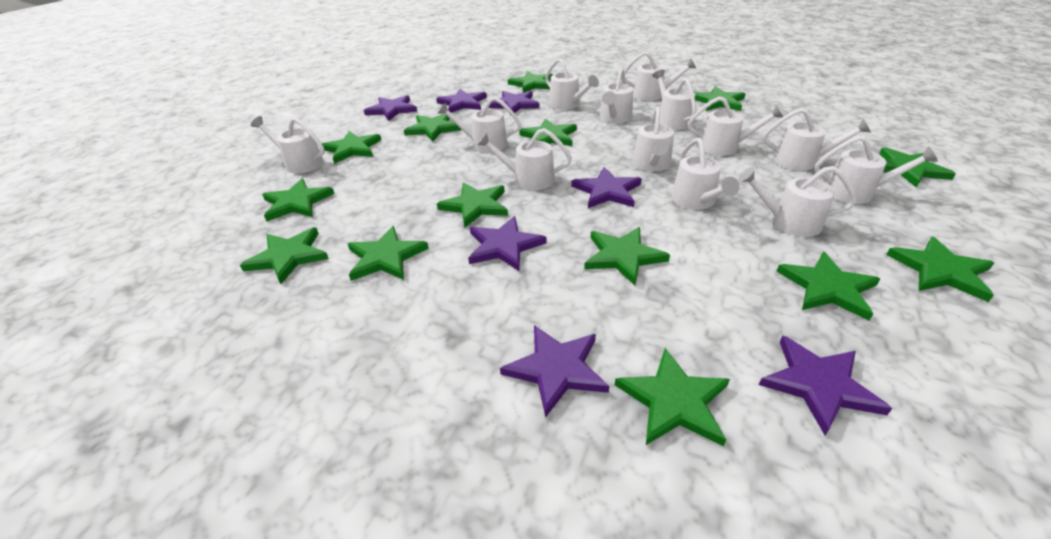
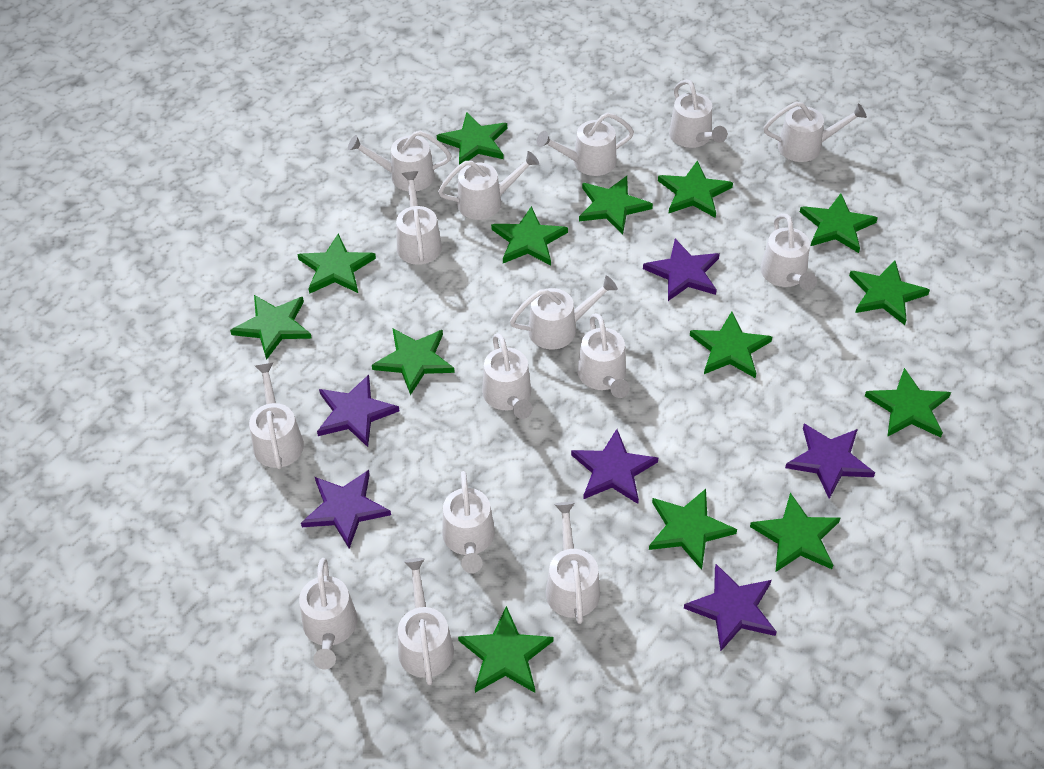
purple star: 7 -> 6
white watering can: 13 -> 15

